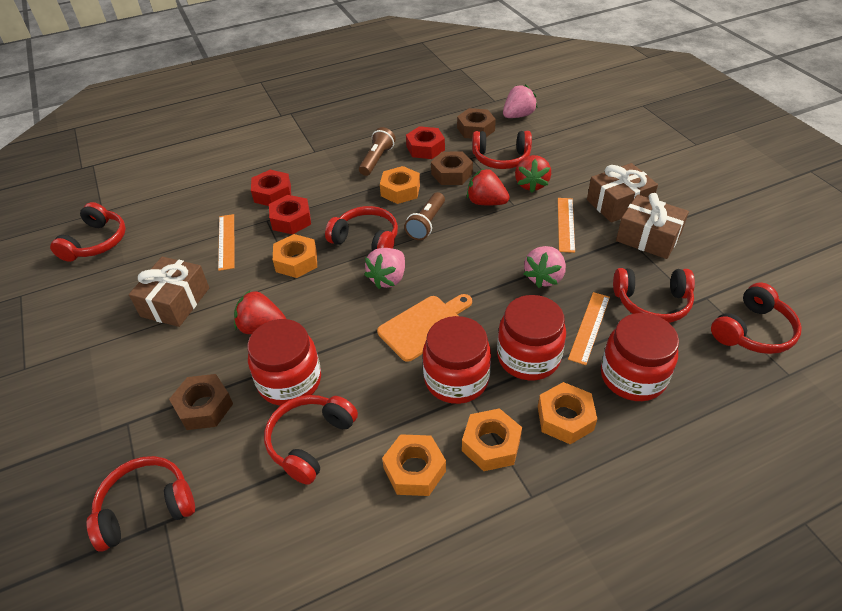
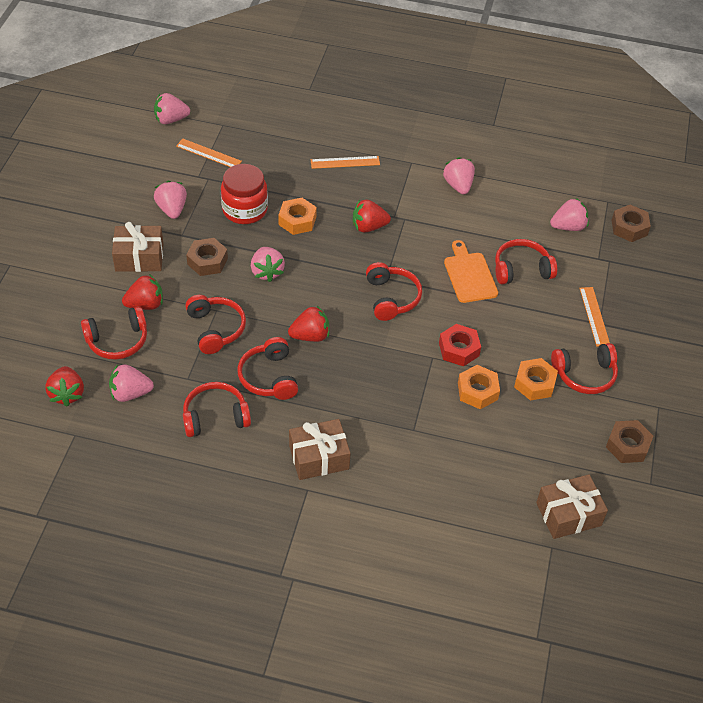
brown flashlight: 2 -> 0
orange nut: 5 -> 3
pink strawberry: 3 -> 6
red jar: 4 -> 1
red nut: 3 -> 1
red strawberry: 3 -> 4

